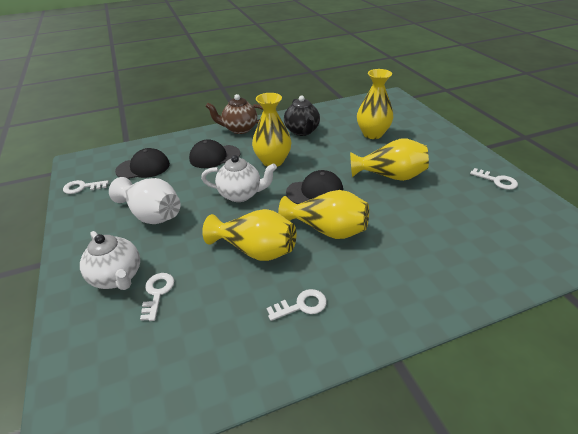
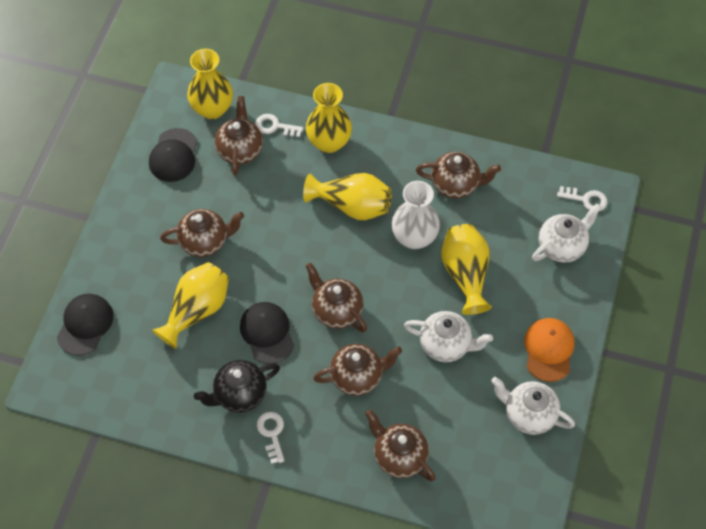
brown teapot: 1 -> 6
orange cap: 0 -> 1
white key: 4 -> 3
white teapot: 2 -> 3

